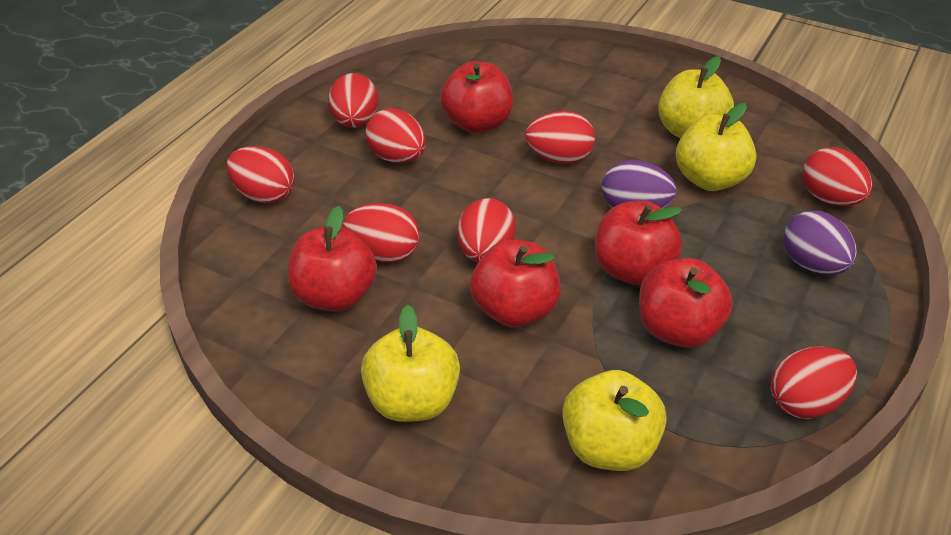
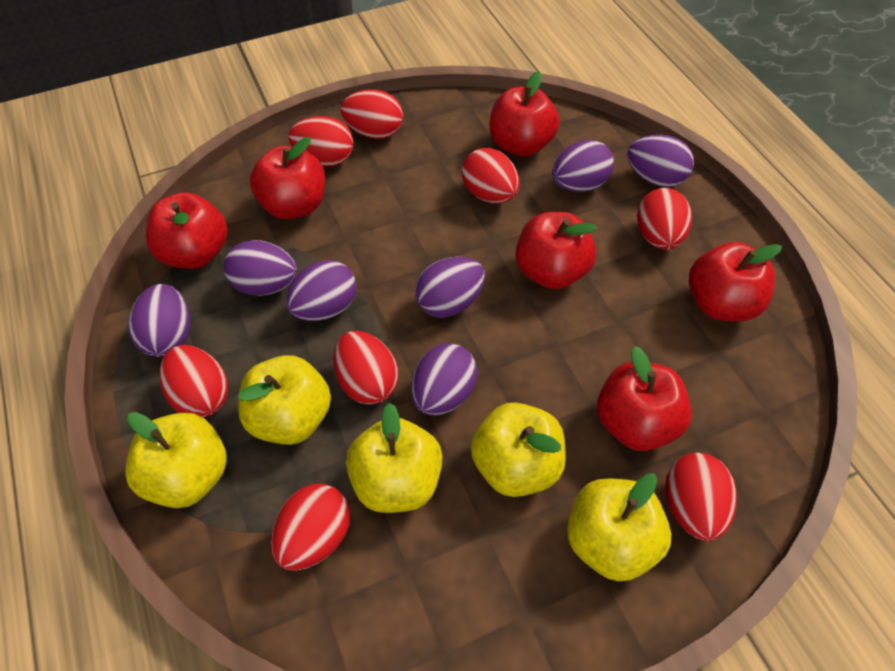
purple egg: 2 -> 7
red apple: 5 -> 6
yellow apple: 4 -> 5

